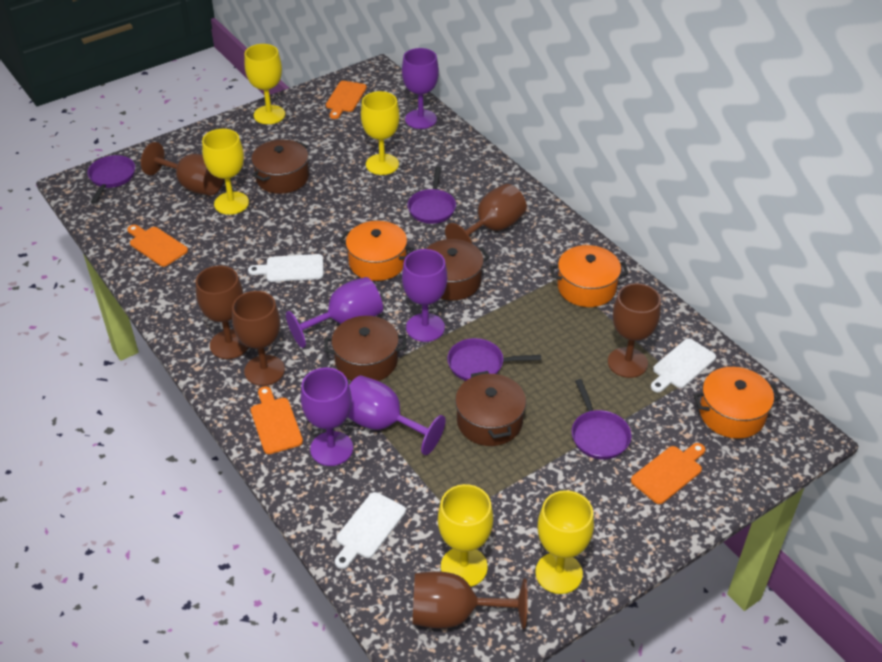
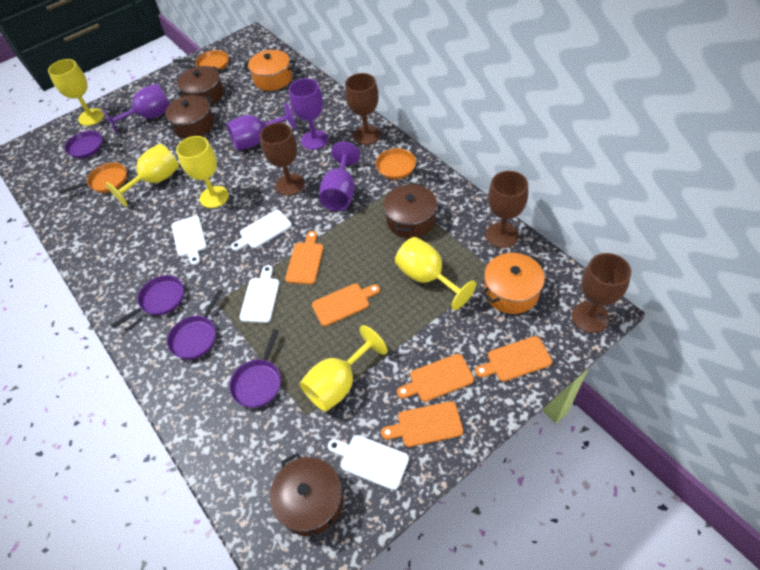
brown goblet: 6 -> 4
orange cutting board: 4 -> 5
orange pan: 0 -> 3
orange pot: 3 -> 2
purple goblet: 5 -> 4
white cutting board: 3 -> 4

